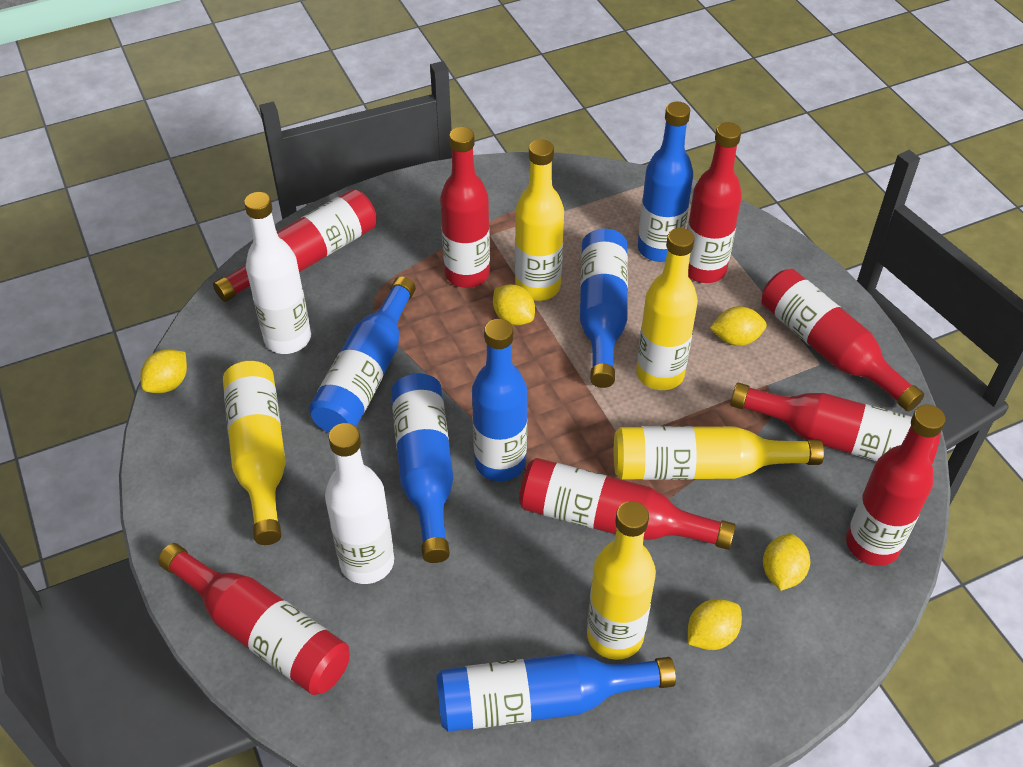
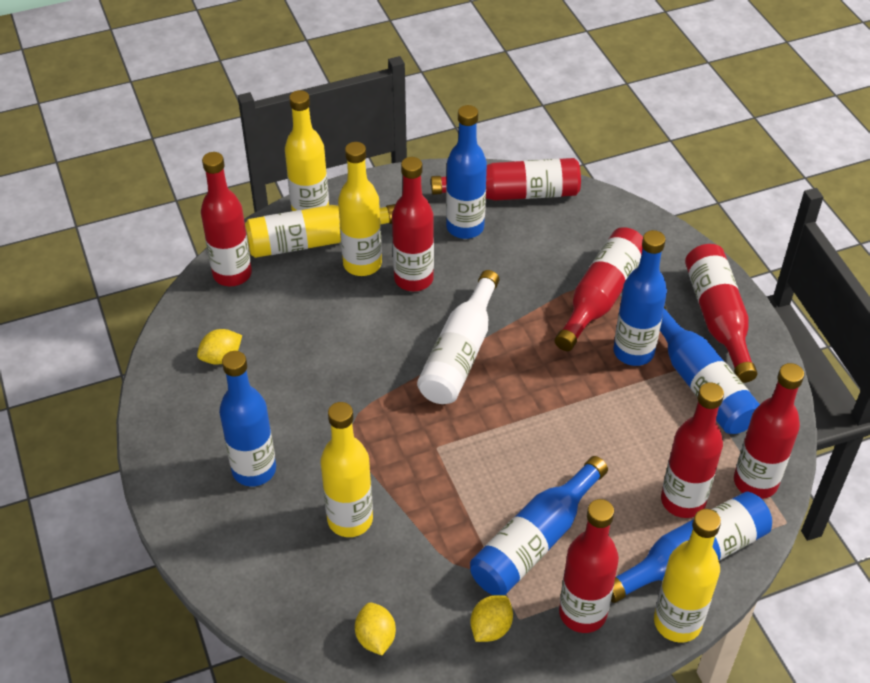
white bottle: 2 -> 1
yellow lemon: 5 -> 3

